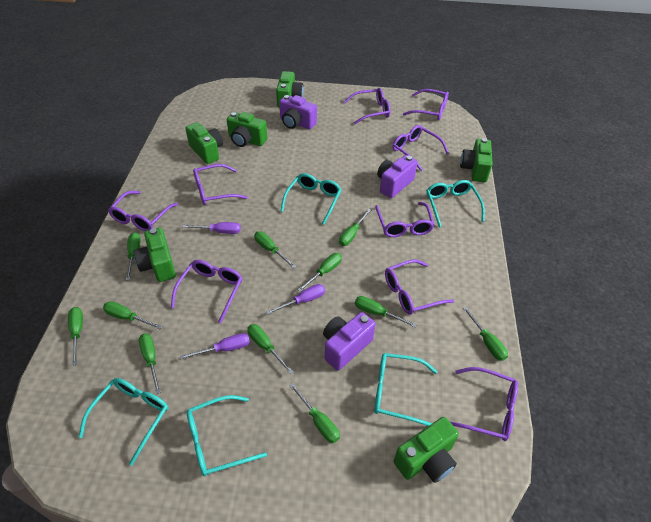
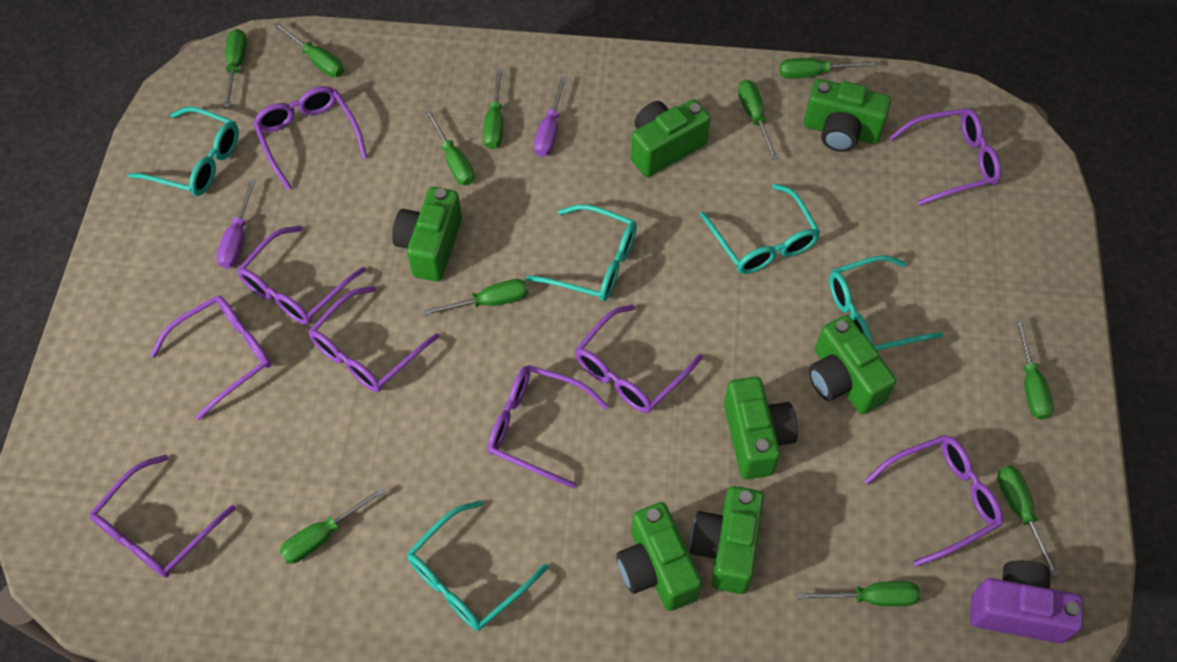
green camera: 6 -> 7
purple camera: 3 -> 1
purple screwdriver: 3 -> 2

